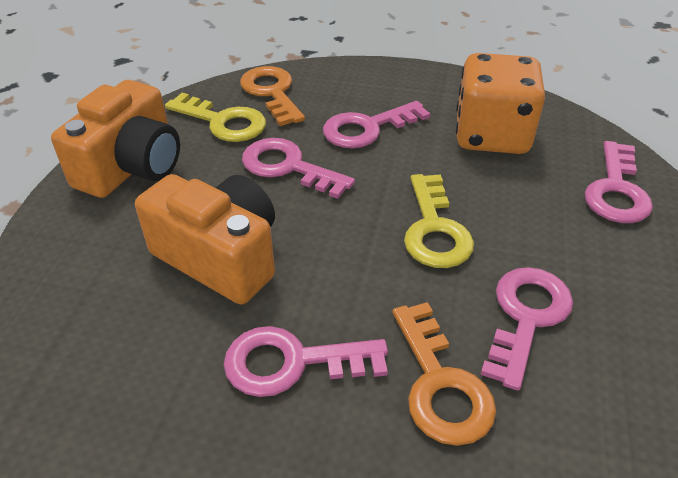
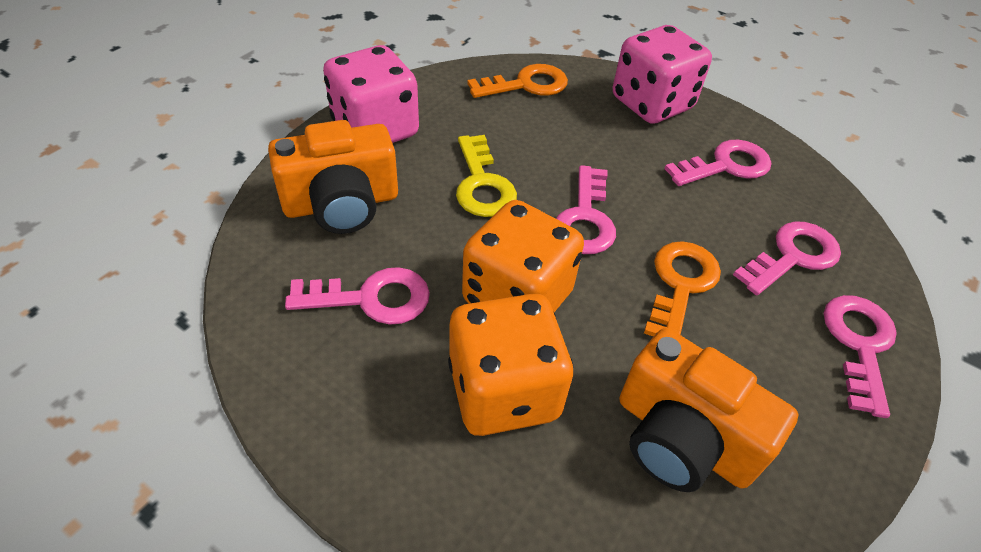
orange dice: 1 -> 2
pink dice: 0 -> 2
yellow key: 2 -> 1

